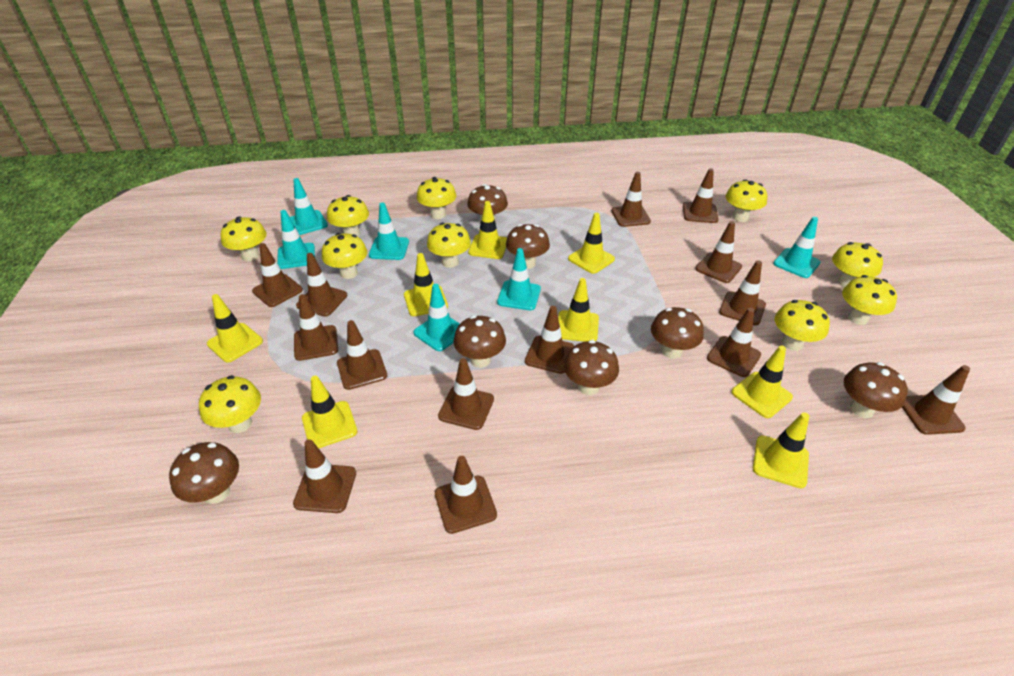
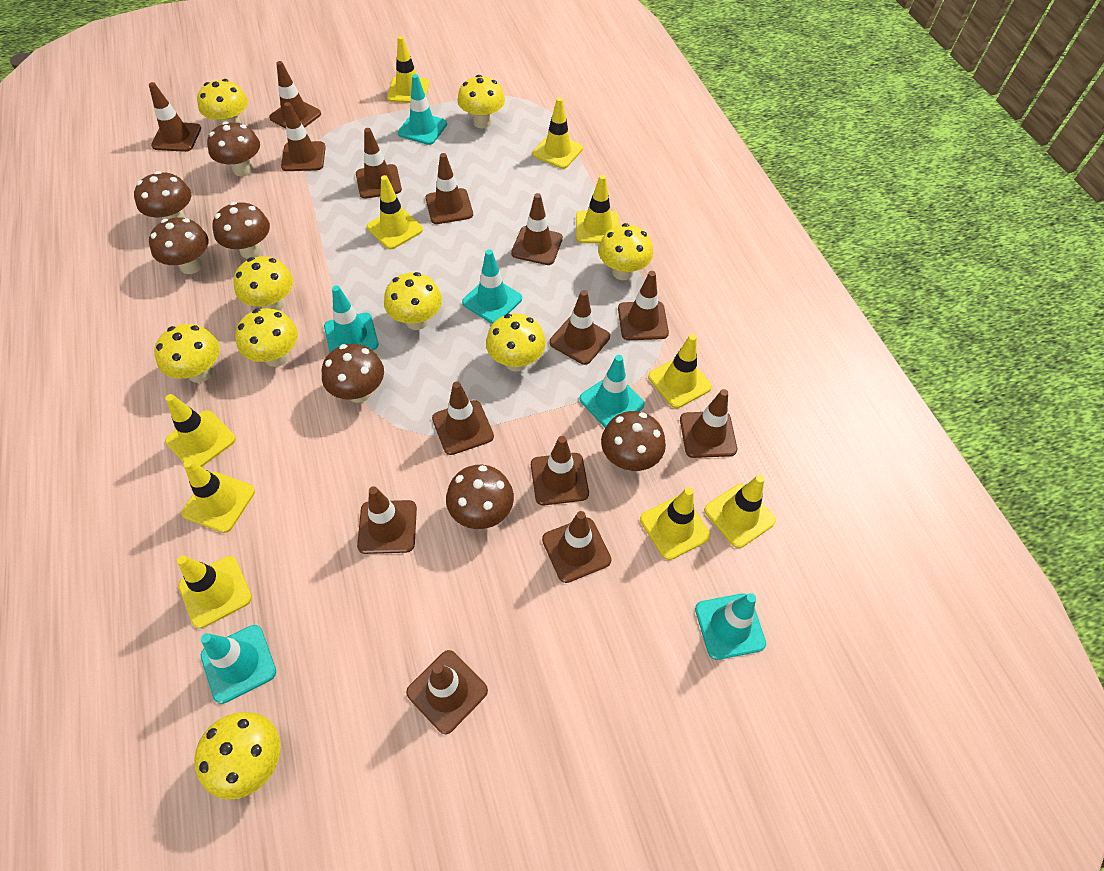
yellow mushroom: 10 -> 9
yellow traffic cone: 8 -> 10

